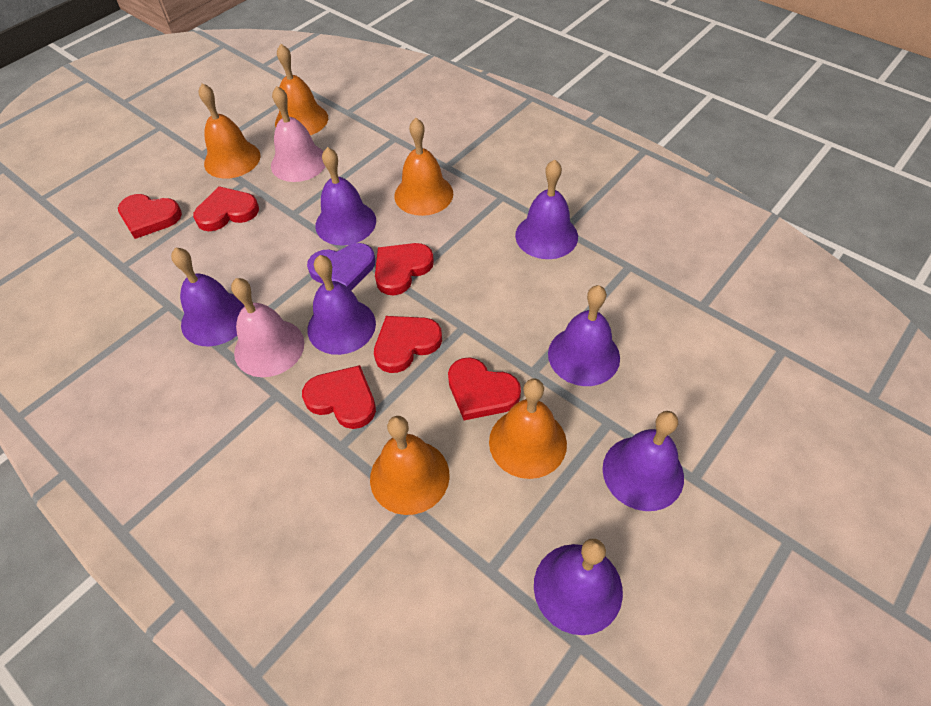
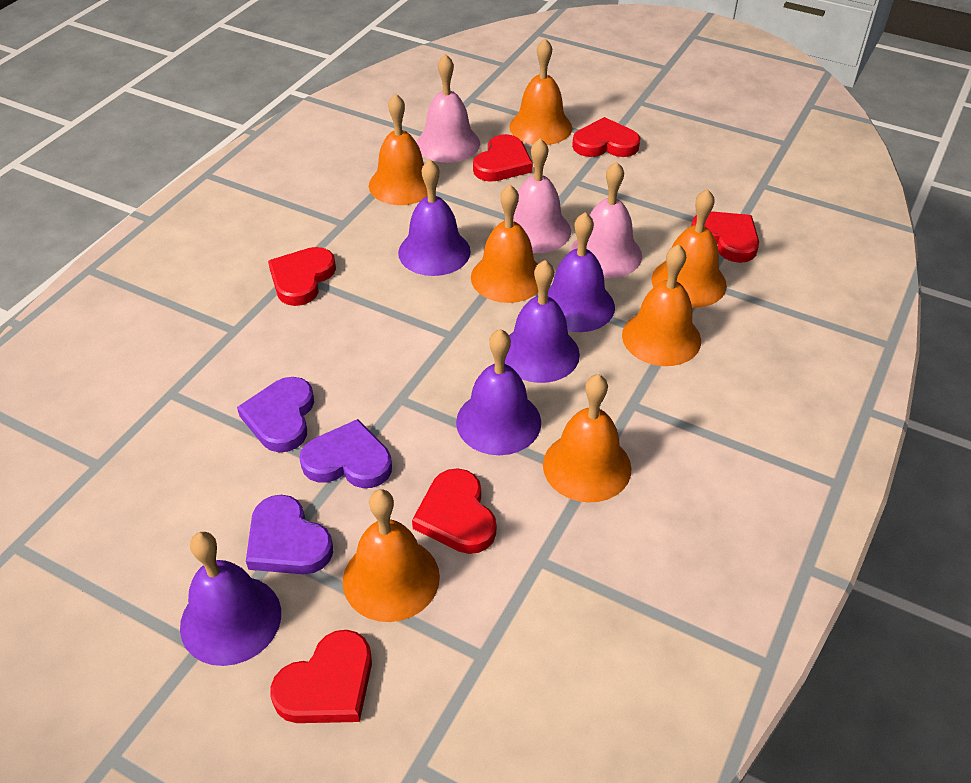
orange bell: 5 -> 7
pink bell: 2 -> 3
purple bell: 7 -> 5
purple heart: 1 -> 3

